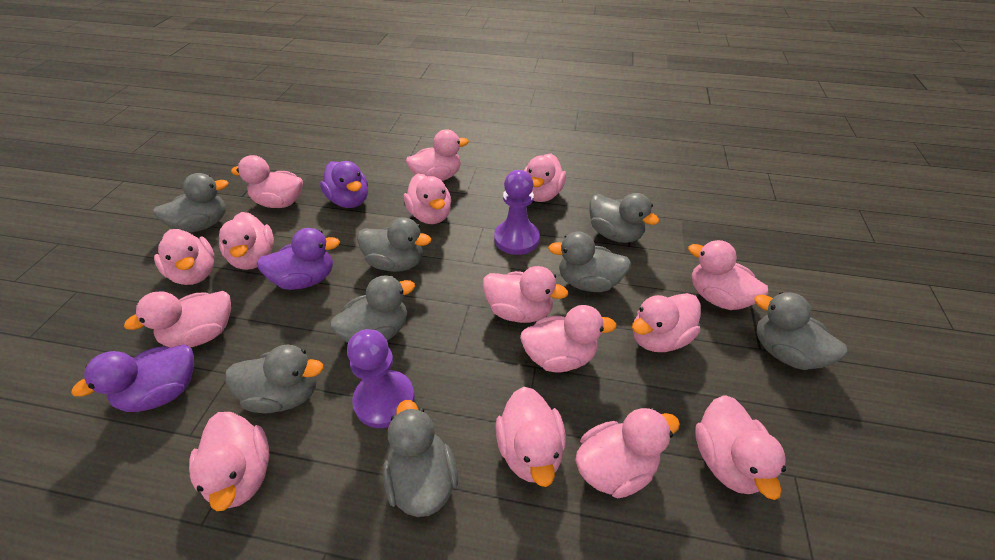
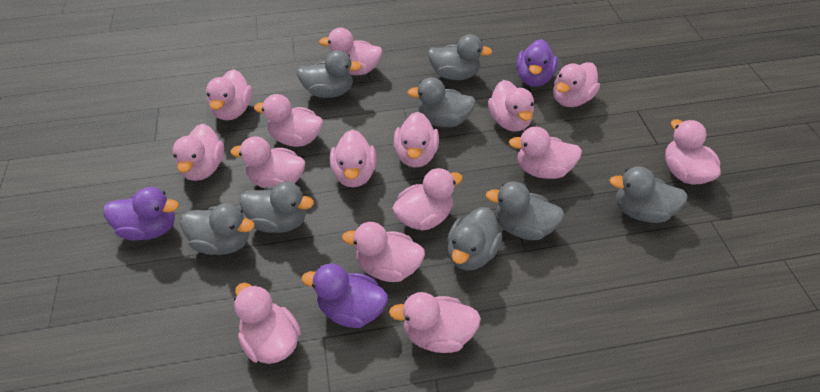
purple pawn: 2 -> 0

